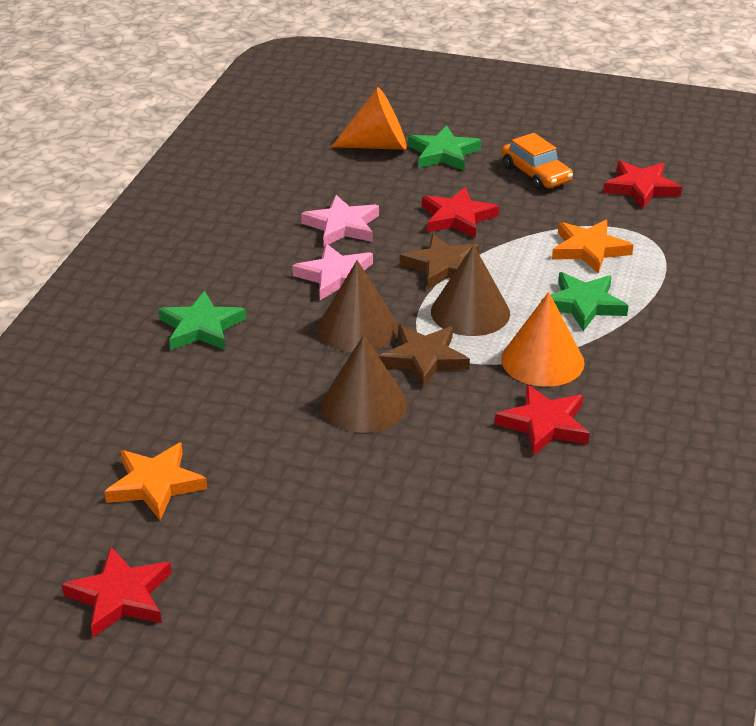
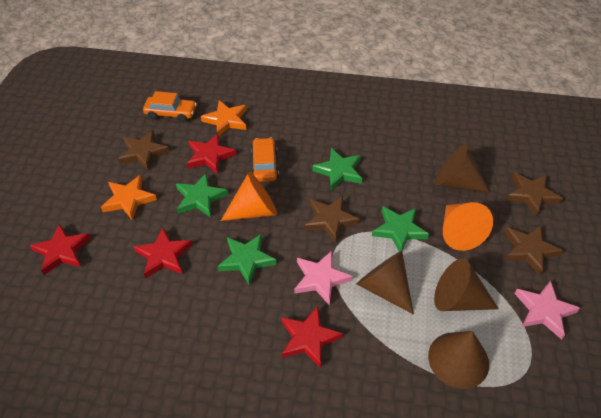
brown cone: 3 -> 4
brown star: 2 -> 4
green star: 3 -> 4
orange car: 1 -> 2

